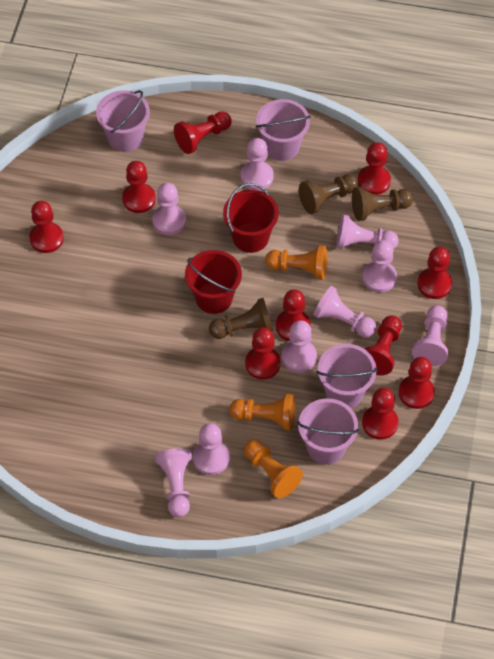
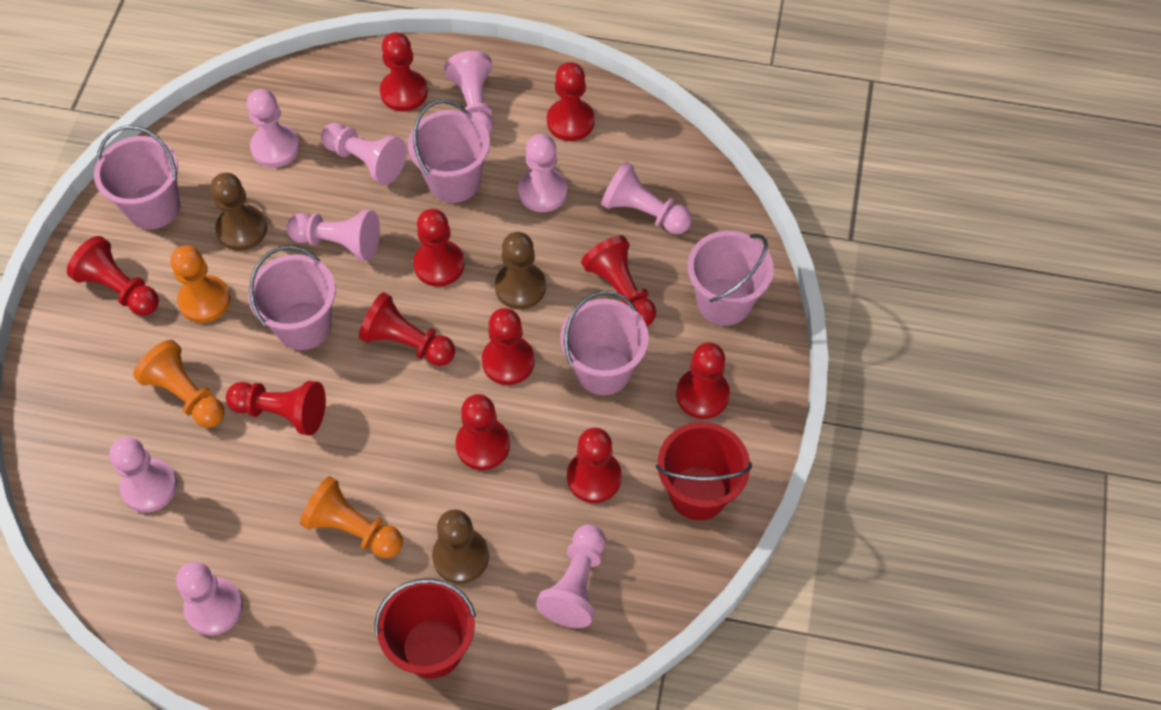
pink bucket: 4 -> 5
red pawn: 10 -> 11

